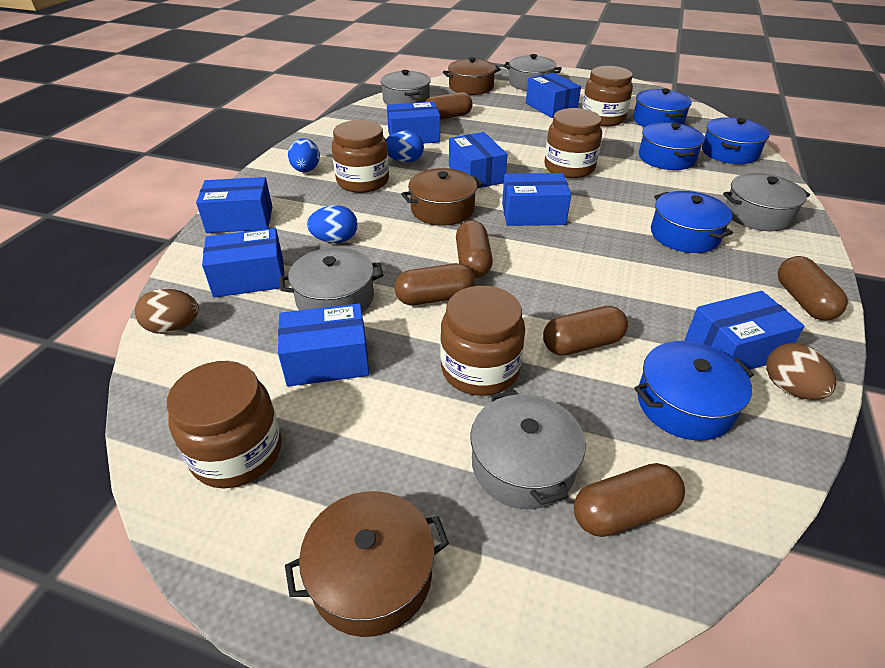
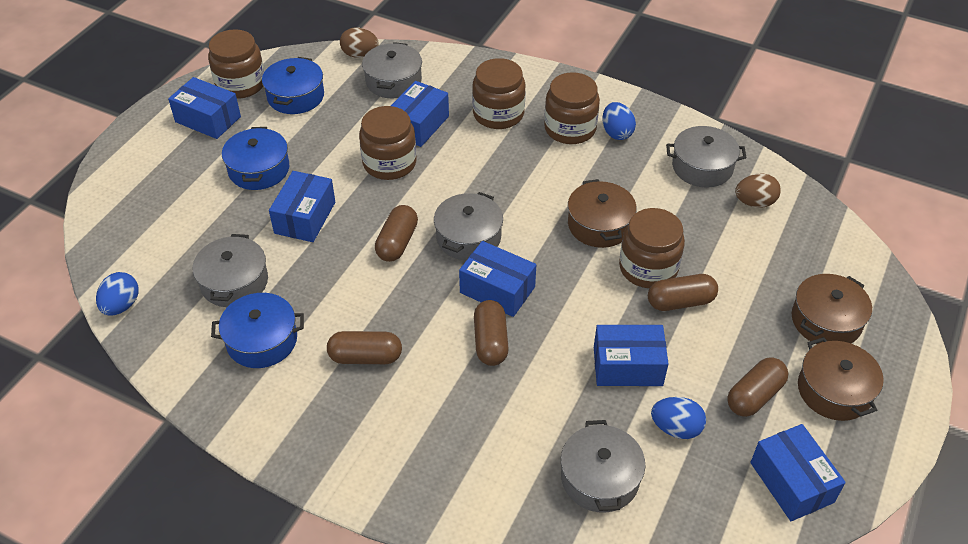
blue box: 8 -> 6
blue pot: 5 -> 3
brown capsule: 6 -> 5

